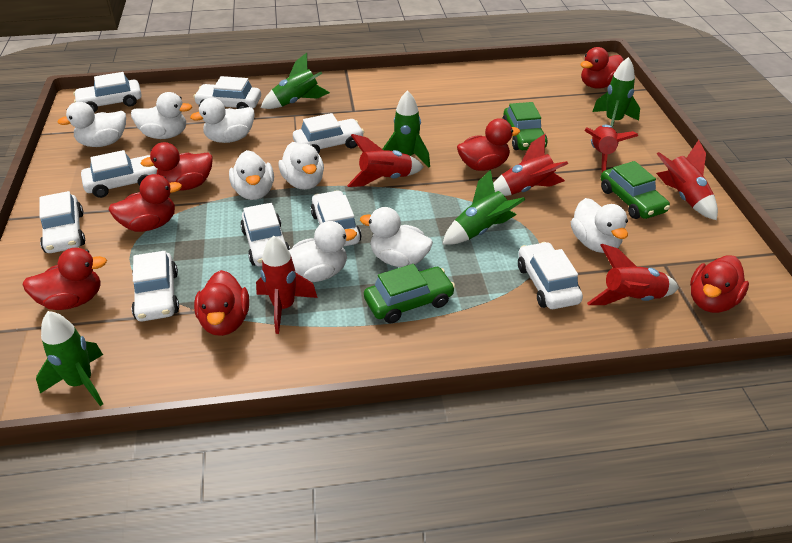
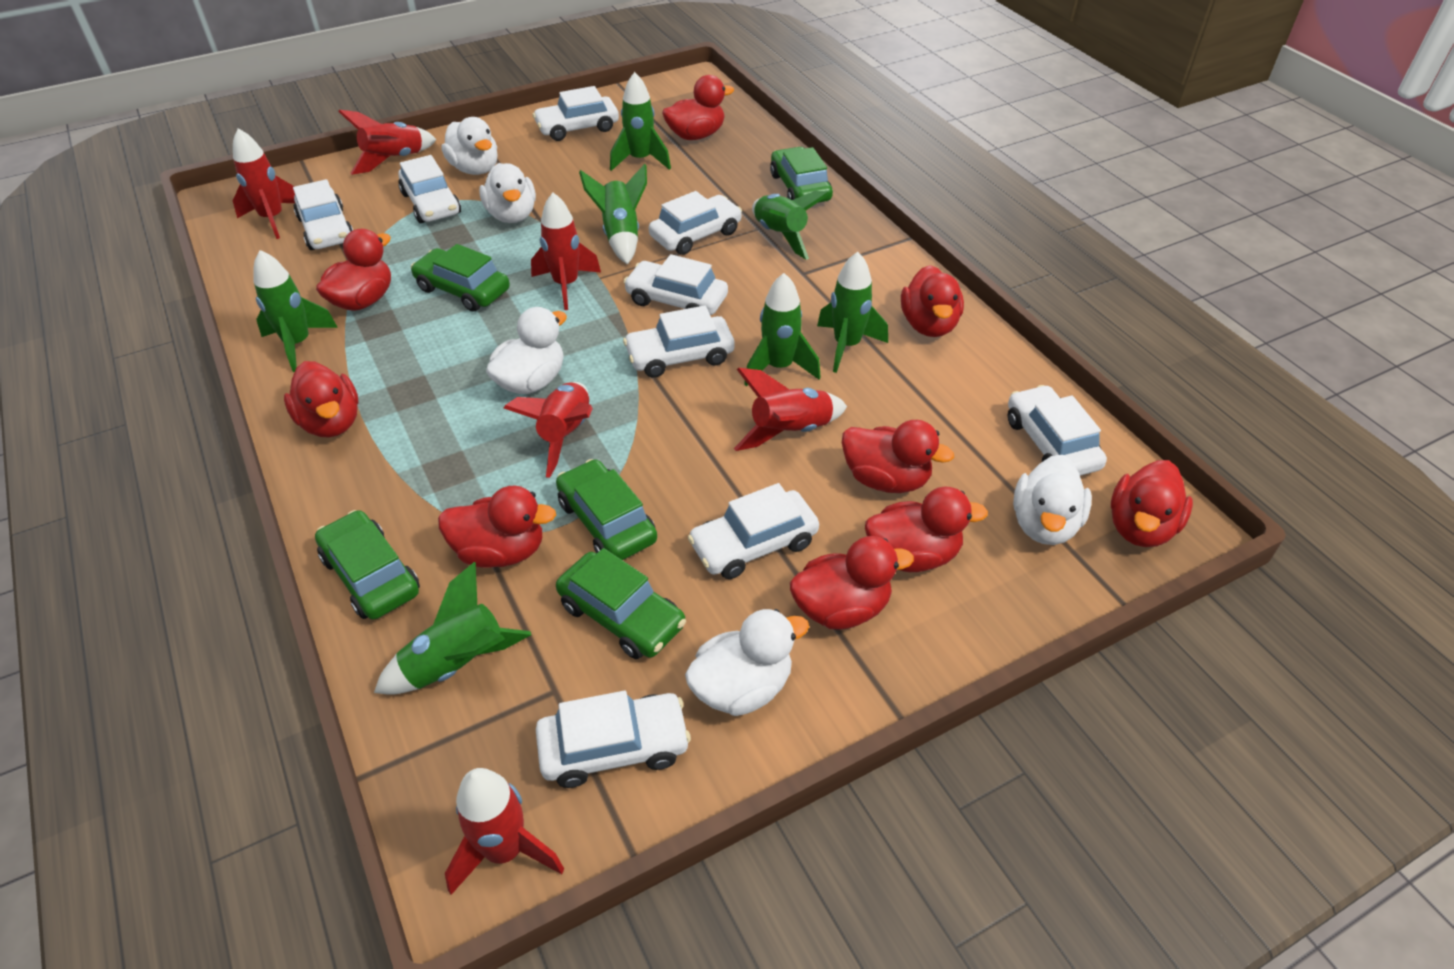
green car: 3 -> 5
green rocket: 5 -> 7
red duck: 7 -> 9
white duck: 8 -> 5

